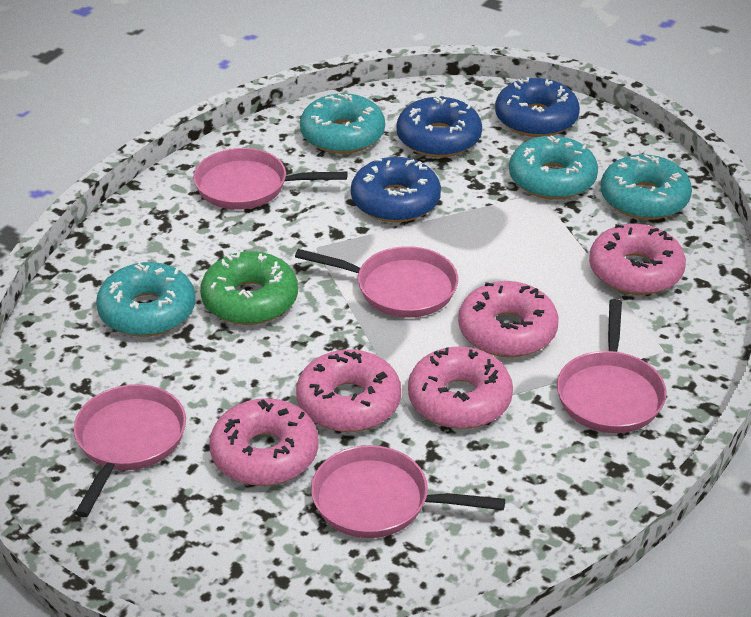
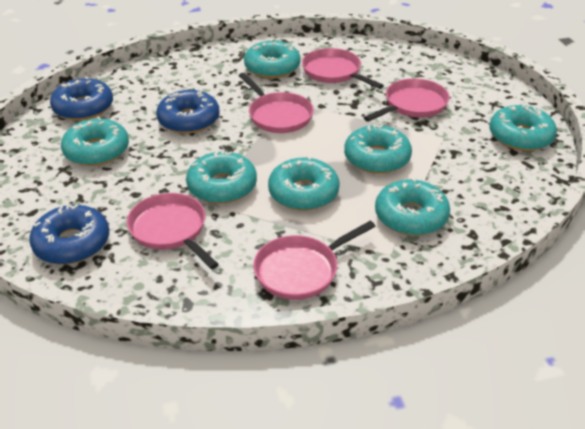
green donut: 1 -> 0
pink donut: 5 -> 0
turquoise donut: 4 -> 7

